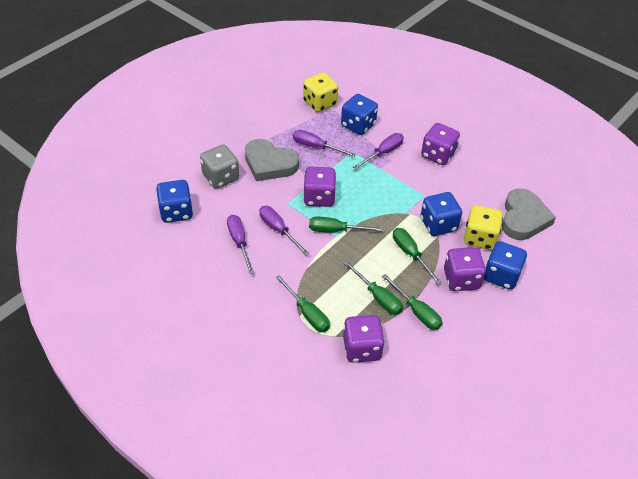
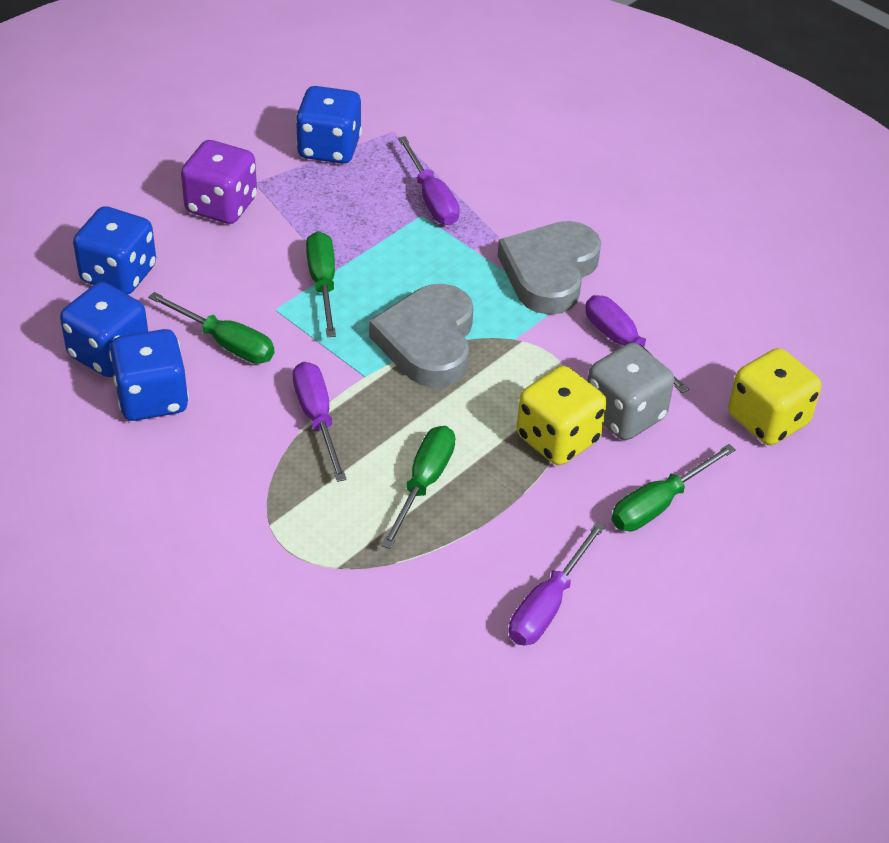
green screwdriver: 5 -> 4
purple dice: 4 -> 1

